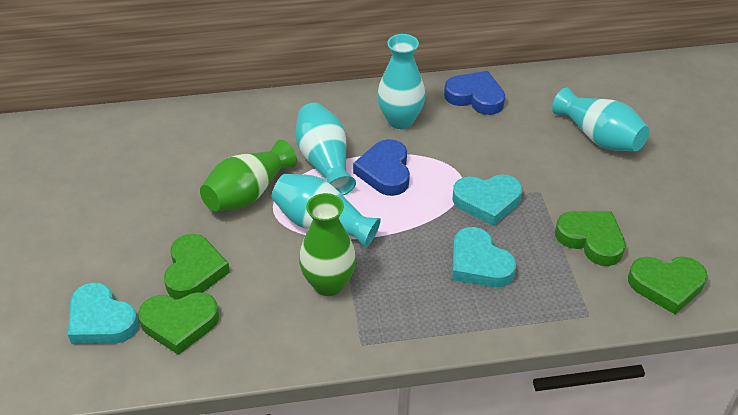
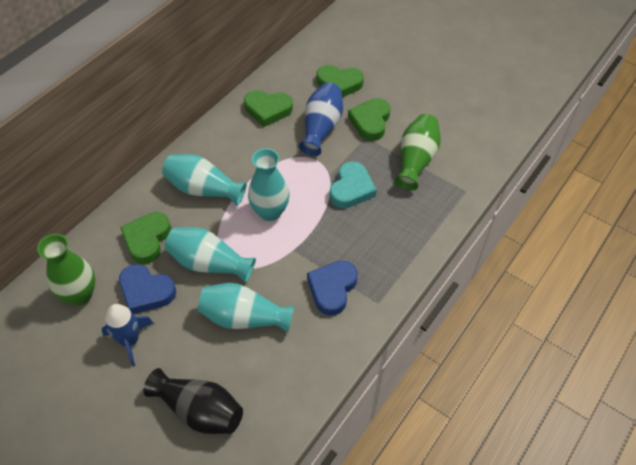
black vase: 0 -> 1
blue rocket: 0 -> 1
blue vase: 0 -> 1
turquoise heart: 3 -> 1

